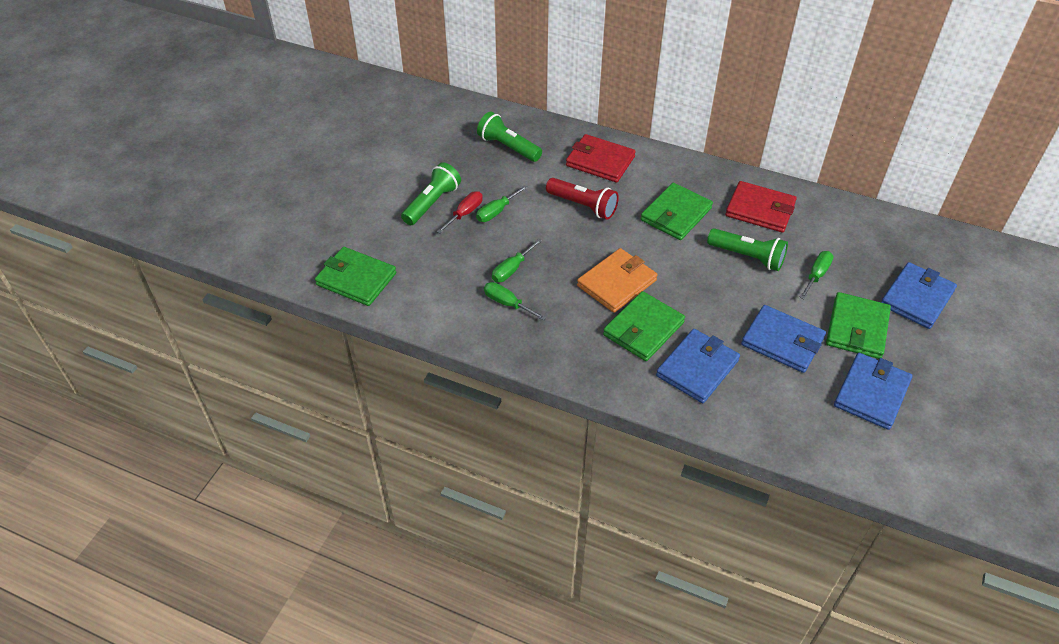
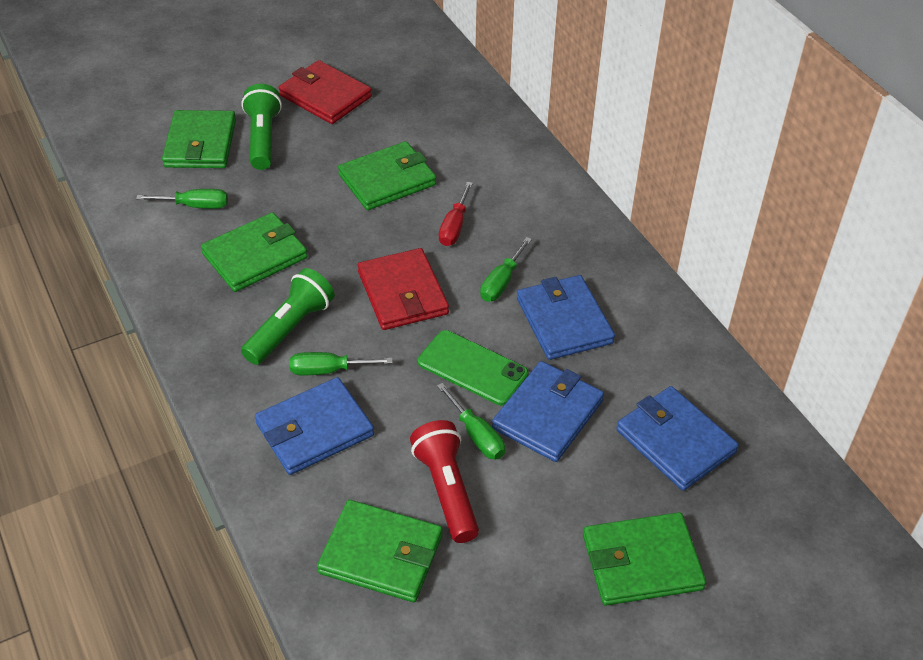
green flashlight: 3 -> 2
green phone: 0 -> 1
green wallet: 4 -> 5
orange wallet: 1 -> 0

